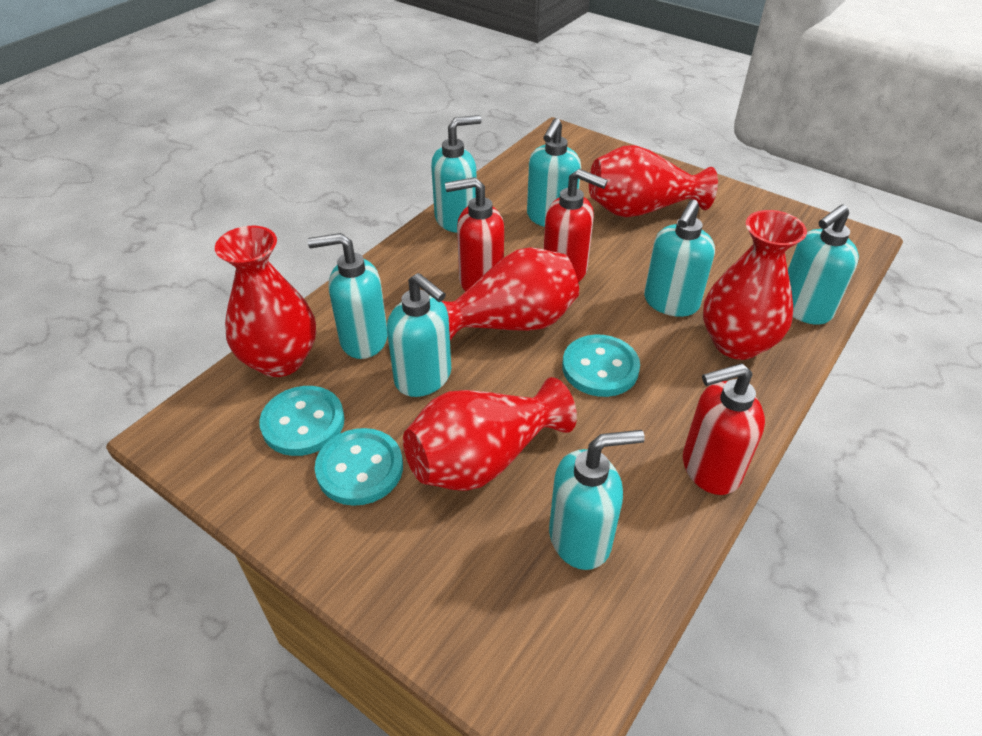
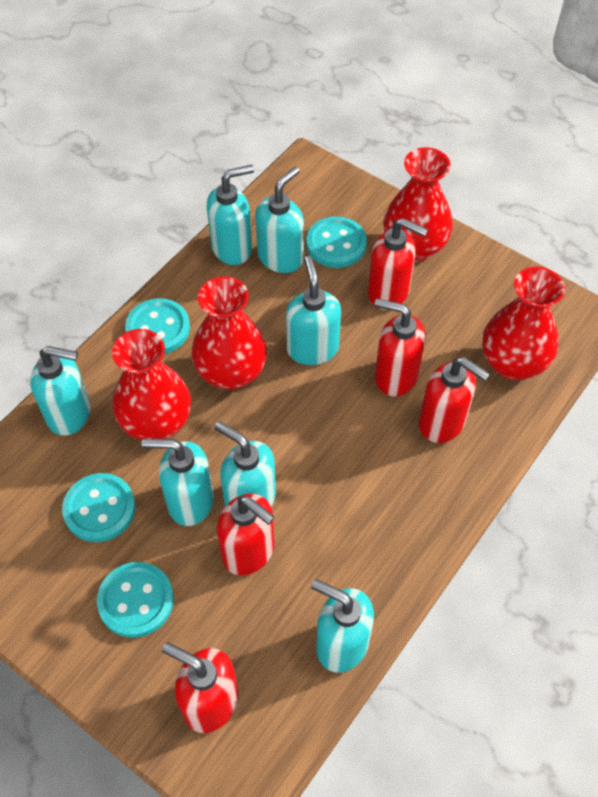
red soap dispenser: 3 -> 5
red vase: 5 -> 4
turquoise button: 3 -> 4

